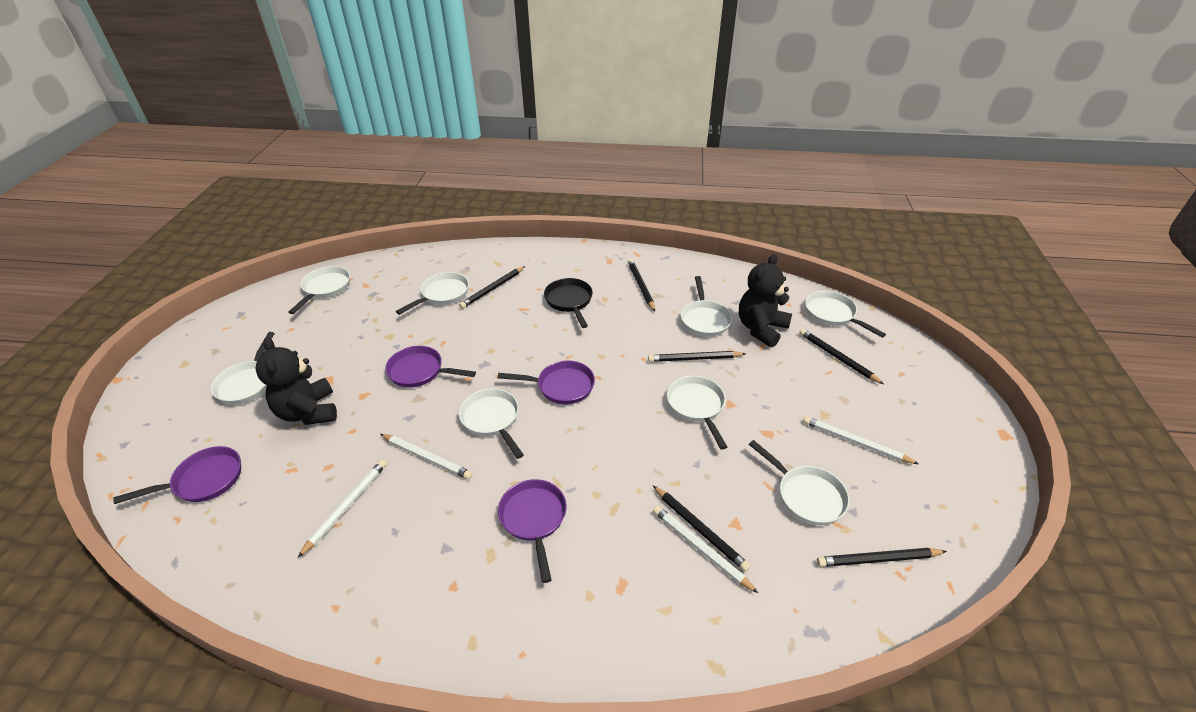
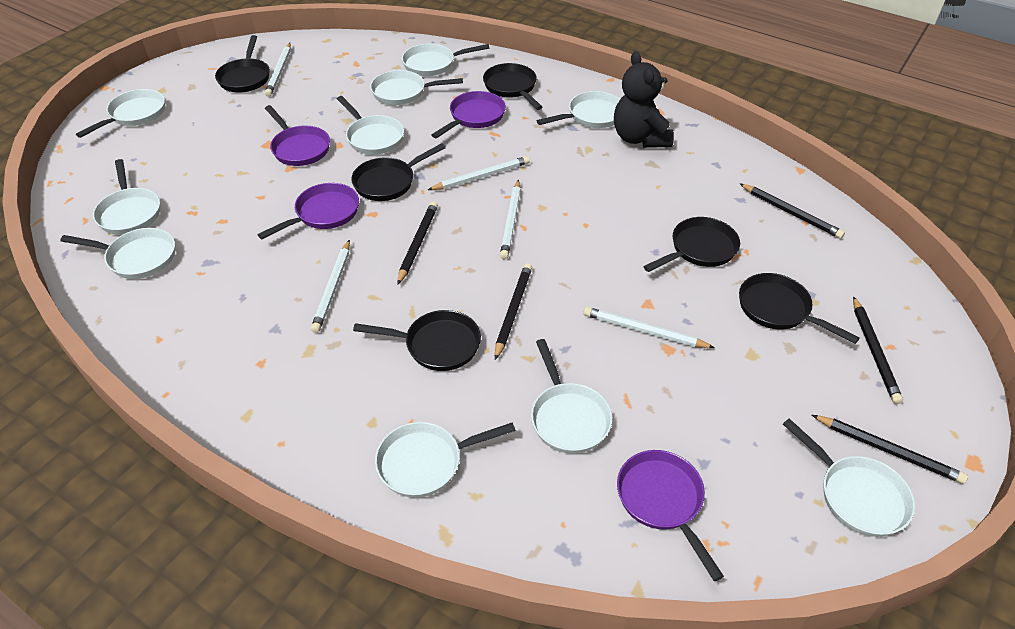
black pan: 1 -> 6
black pencil: 6 -> 5
black teddy bear: 2 -> 1
white pan: 8 -> 10
white pencil: 4 -> 5

